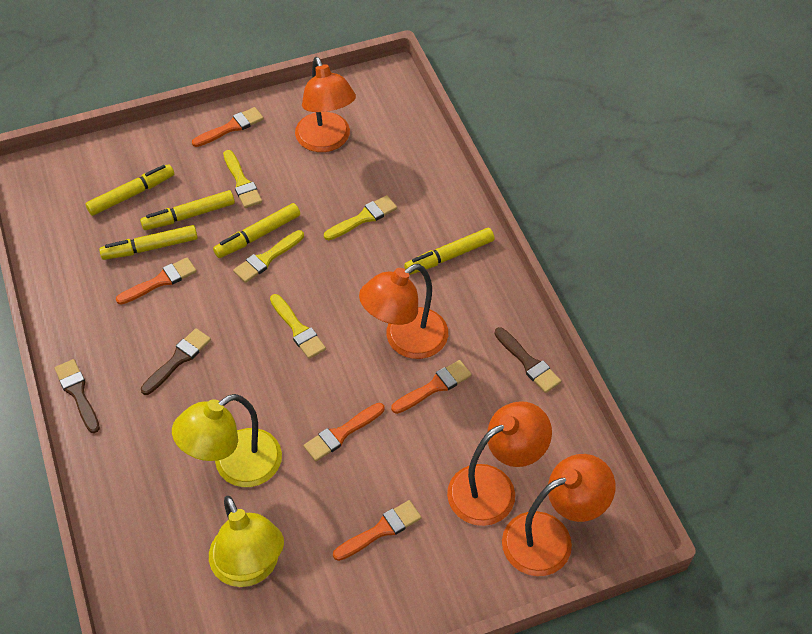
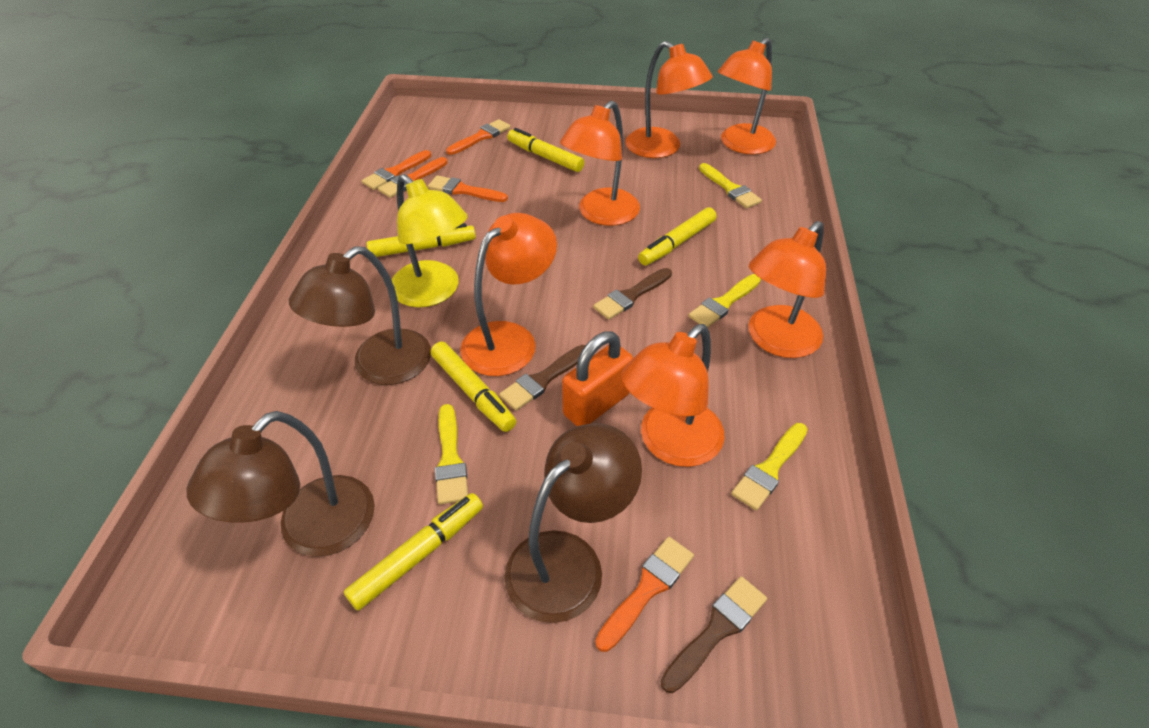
brown lamp: 0 -> 3
orange lamp: 4 -> 6
orange padlock: 0 -> 1
yellow lamp: 2 -> 1

